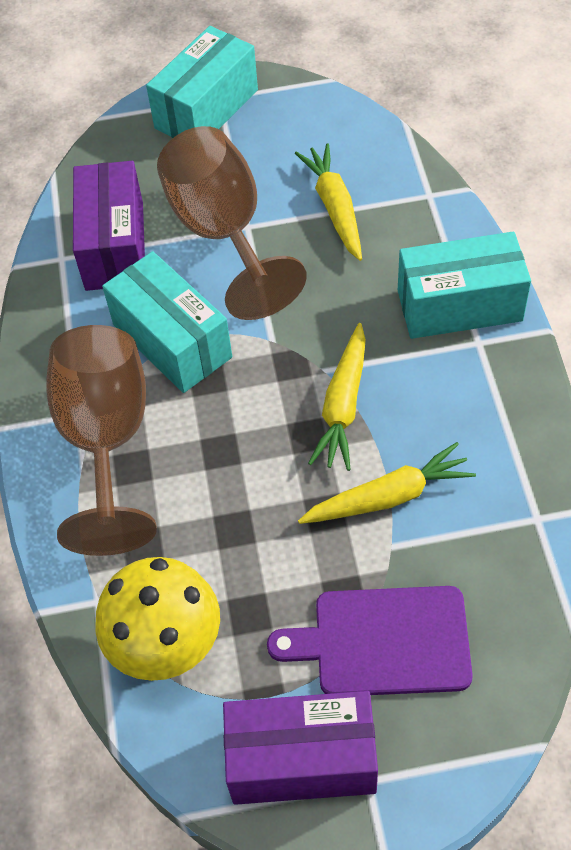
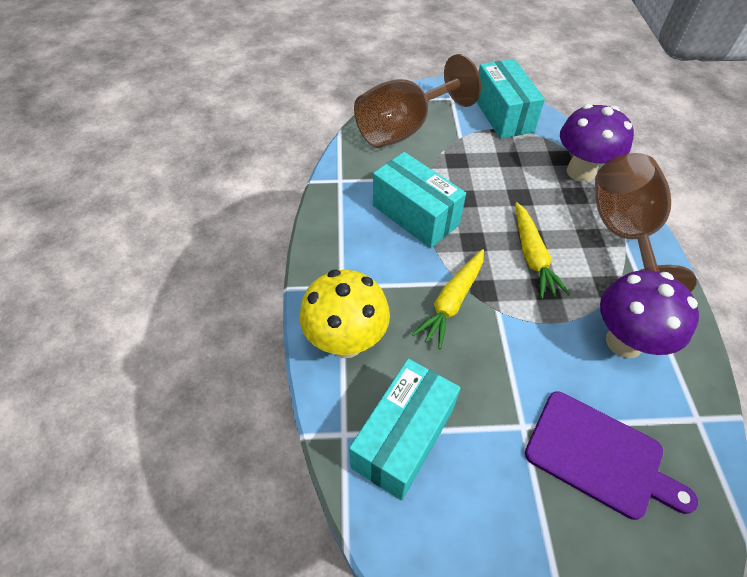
purple box: 2 -> 0
purple mushroom: 0 -> 2
yellow carrot: 3 -> 2

